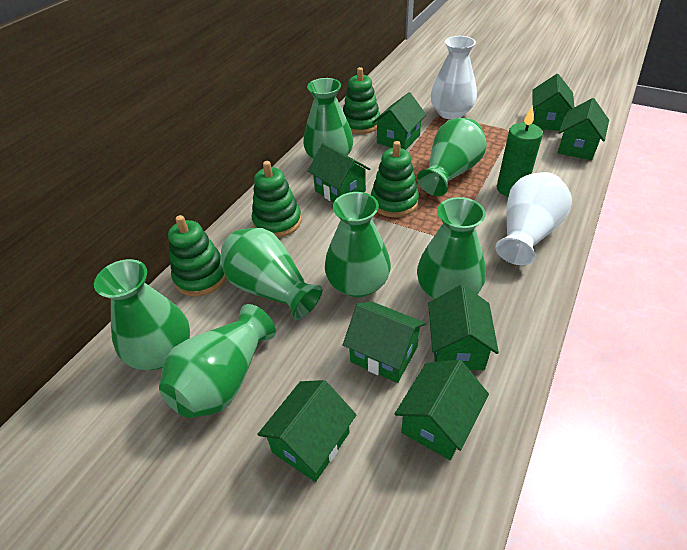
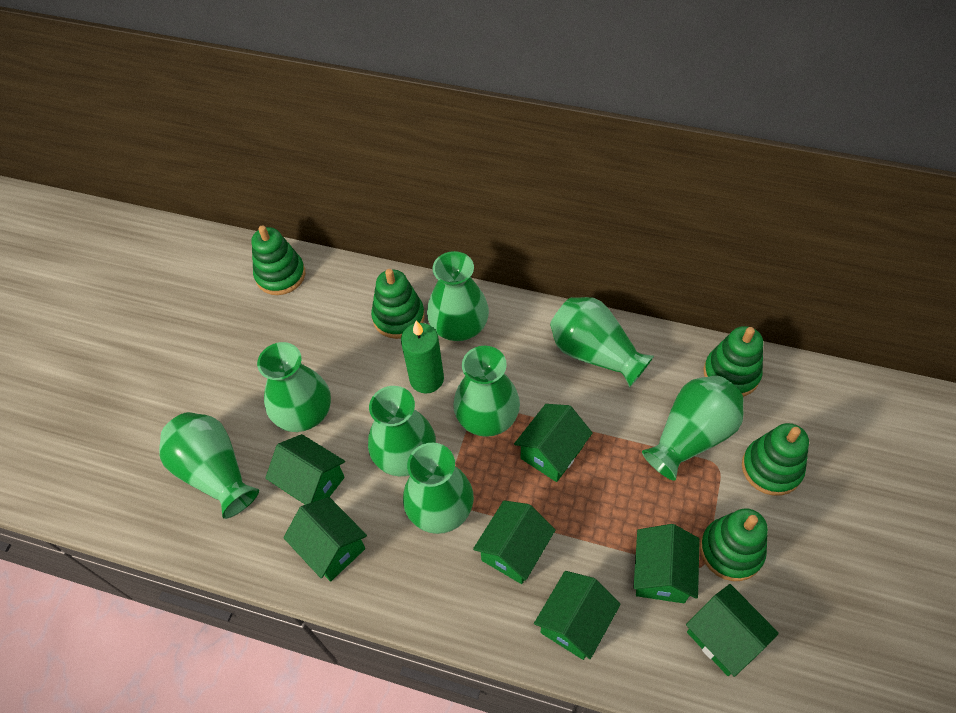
green house: 8 -> 7
green stacking toy: 4 -> 5
green vase: 7 -> 8
white vase: 2 -> 0

